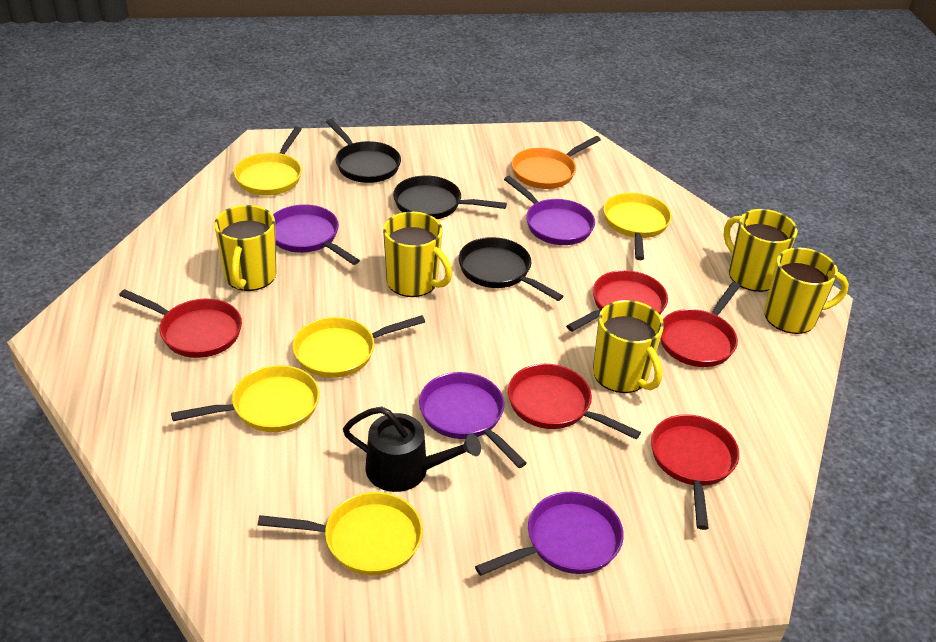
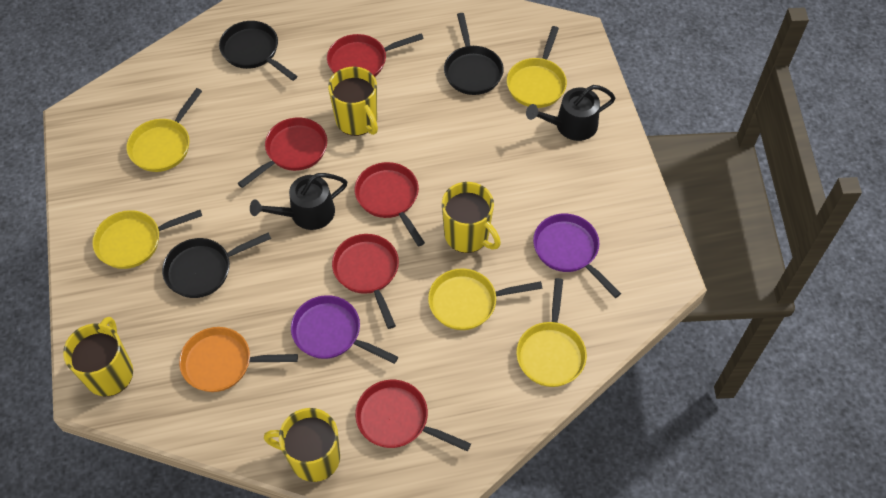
black watering can: 1 -> 2
purple pan: 4 -> 2
yellow mug: 5 -> 4

